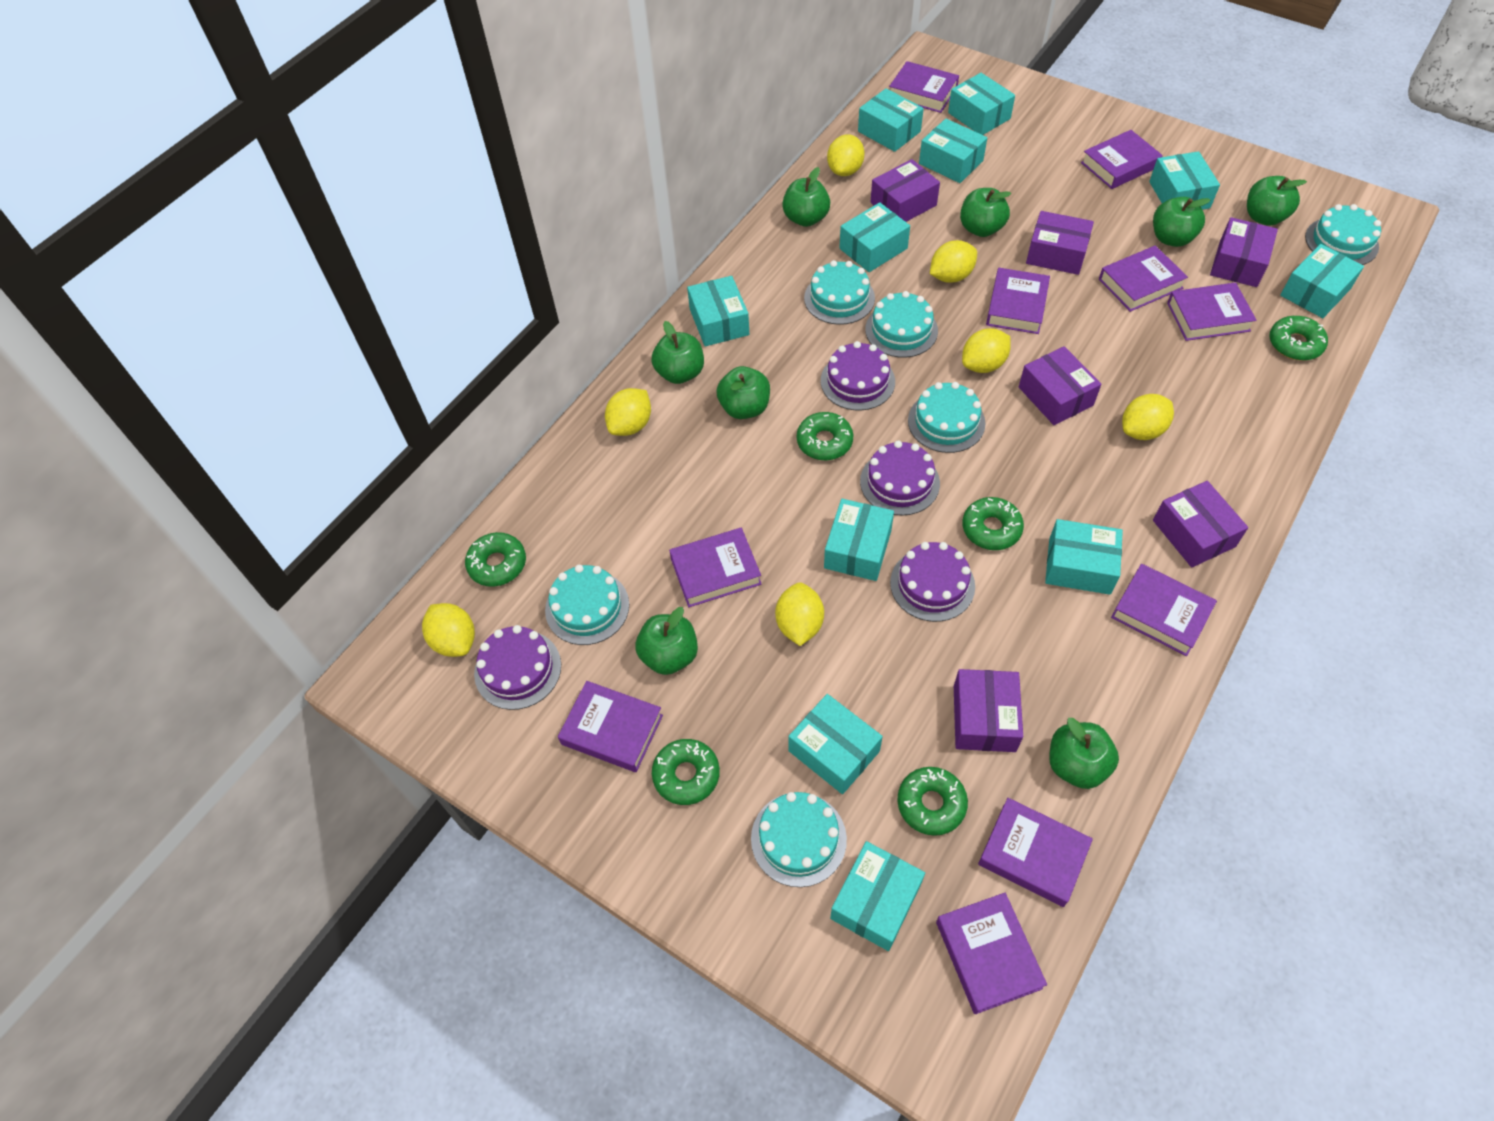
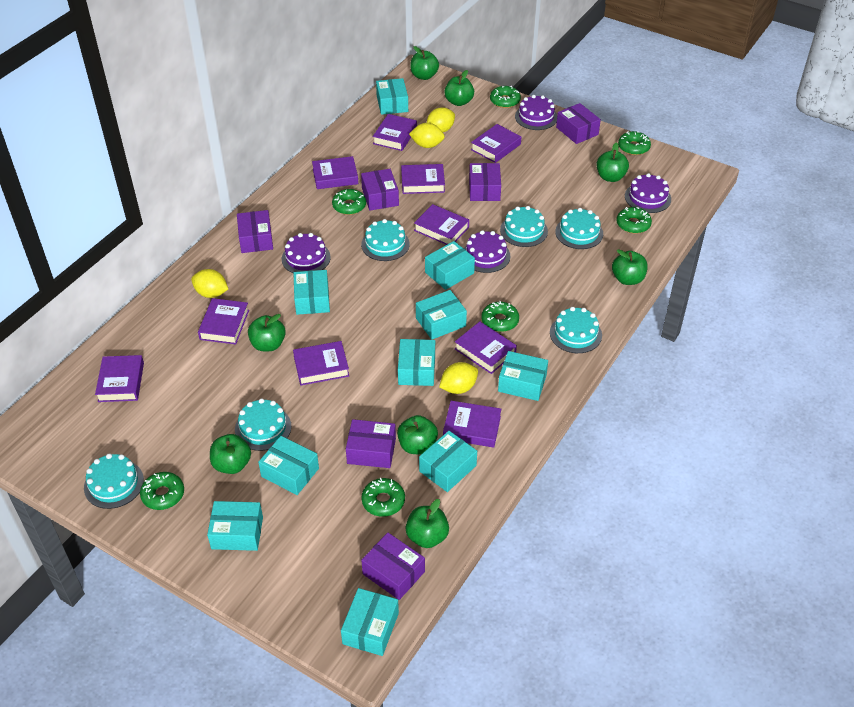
green donut: 6 -> 7
turquoise box: 11 -> 10
yellow lemon: 7 -> 4

